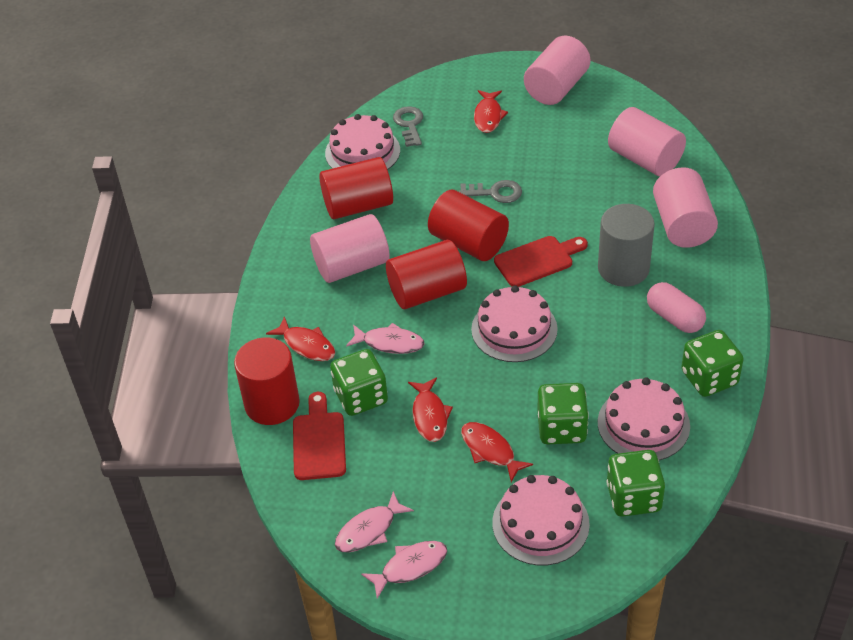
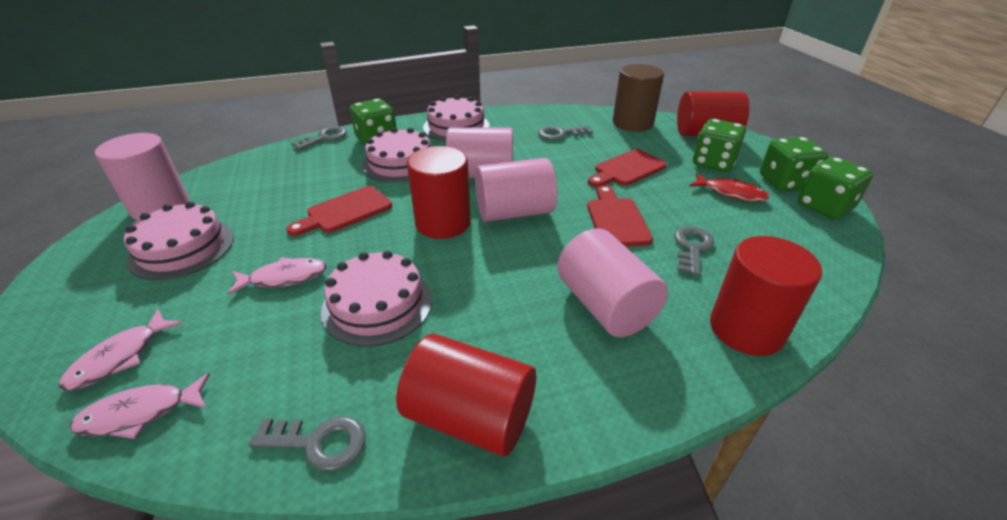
brown cylinder: 0 -> 1
grey cylinder: 1 -> 0
grey key: 2 -> 4
pink capsule: 1 -> 0
red cutting board: 2 -> 3
red fish: 4 -> 1

